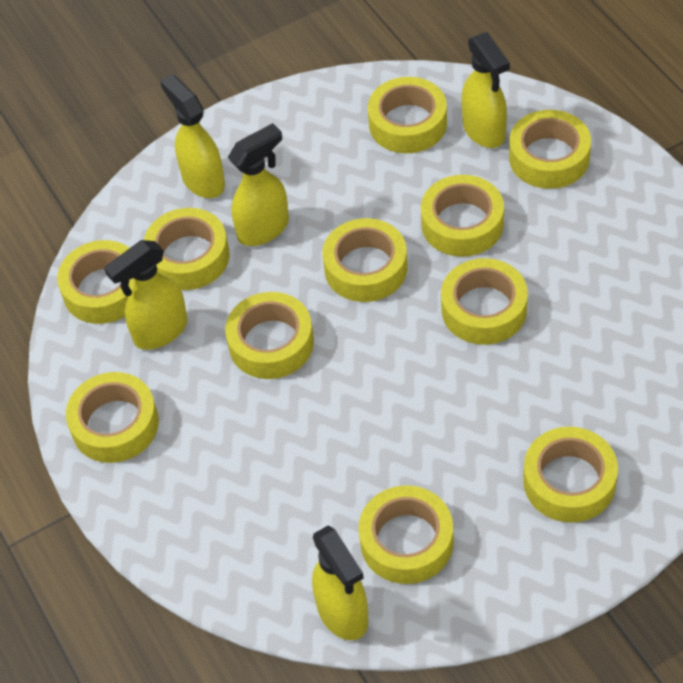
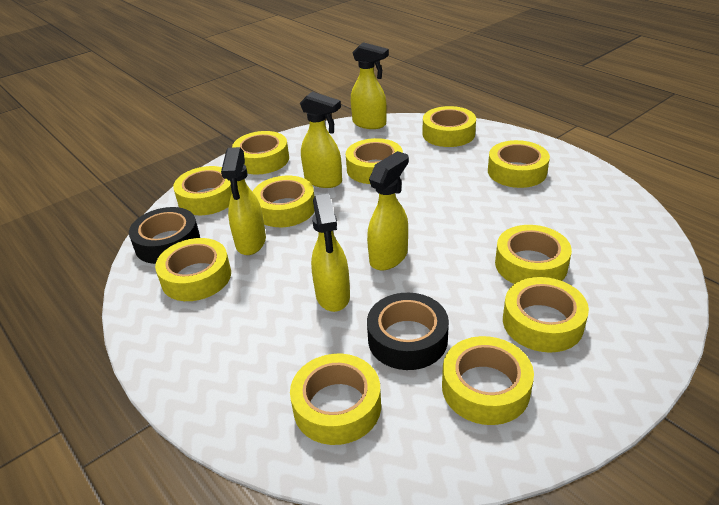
black tape: 0 -> 2

